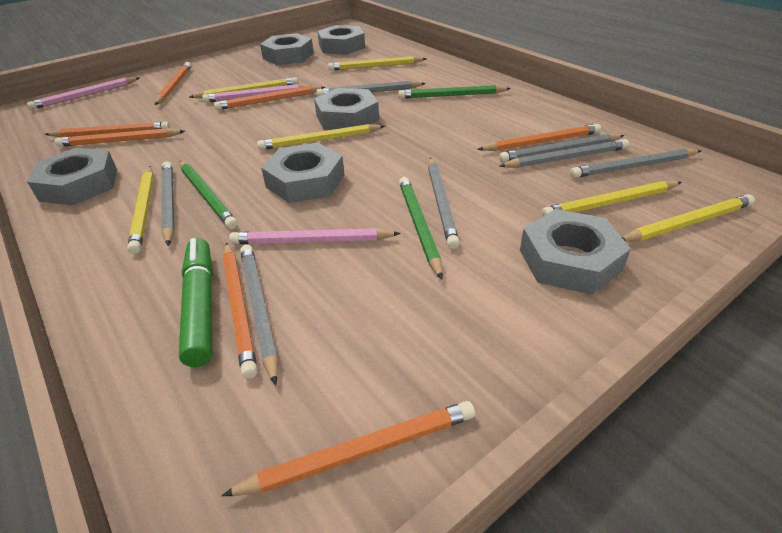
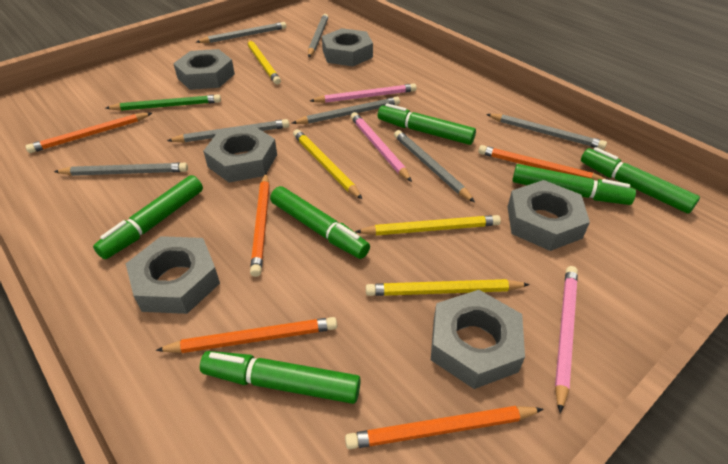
green marker: 1 -> 6
green pencil: 3 -> 1
orange pencil: 7 -> 5
yellow pencil: 6 -> 4

